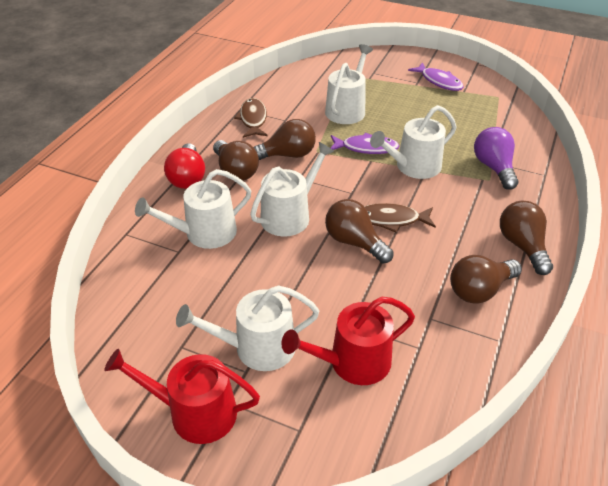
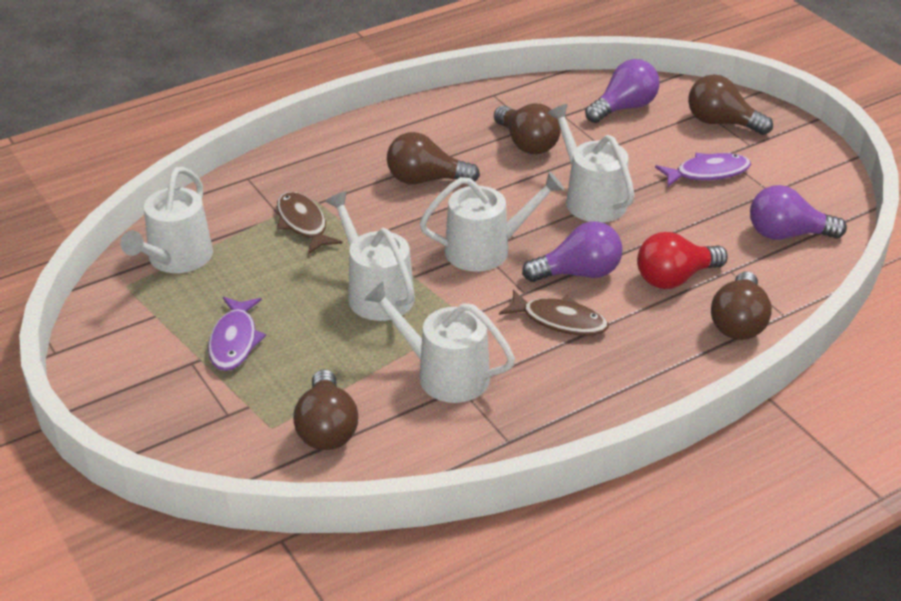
purple light bulb: 1 -> 3
red watering can: 2 -> 0

